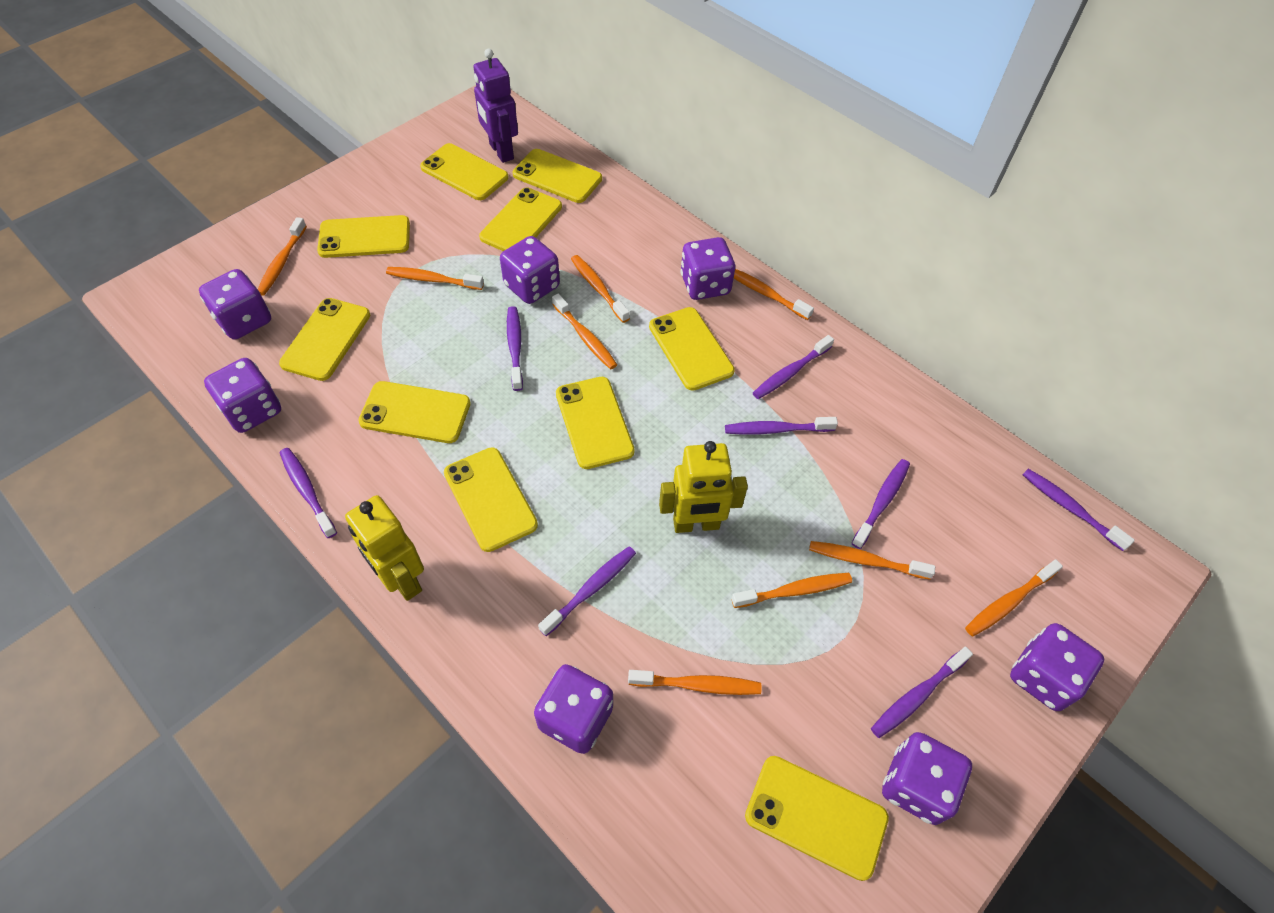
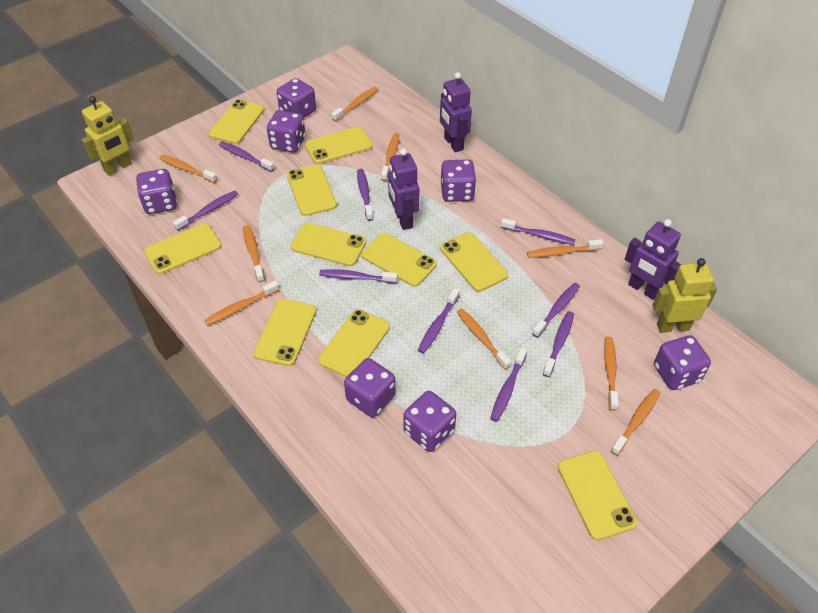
purple robot: 1 -> 3
purple toothbrush: 8 -> 9

